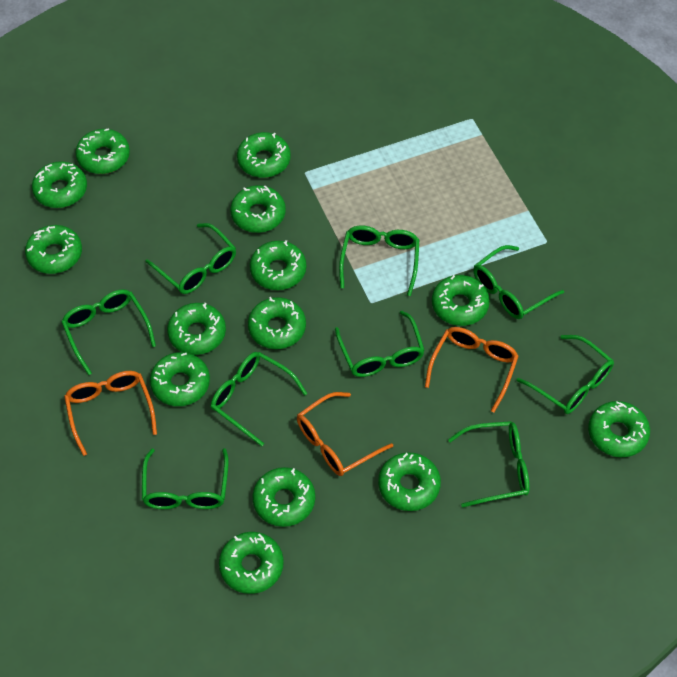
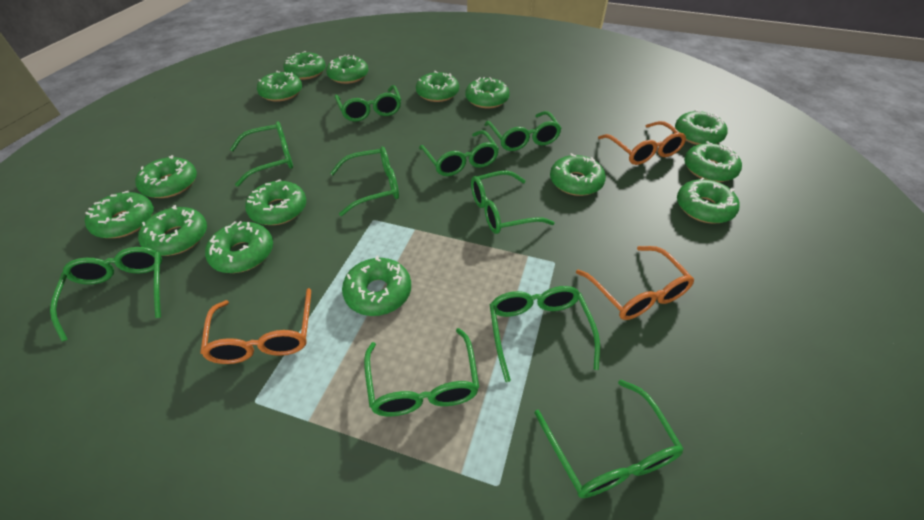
green donut: 14 -> 15
green glasses: 9 -> 10

